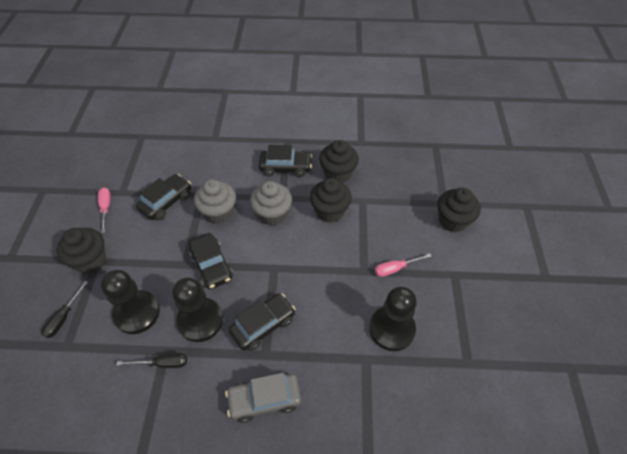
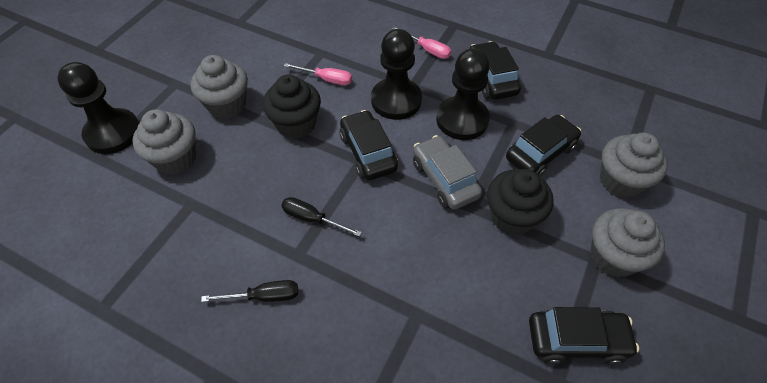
black cupcake: 4 -> 2
grey cupcake: 2 -> 4

